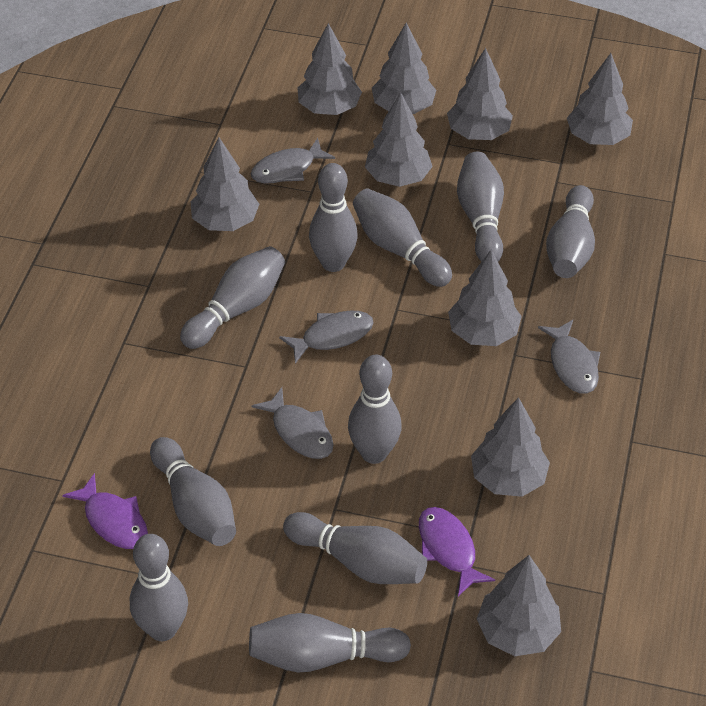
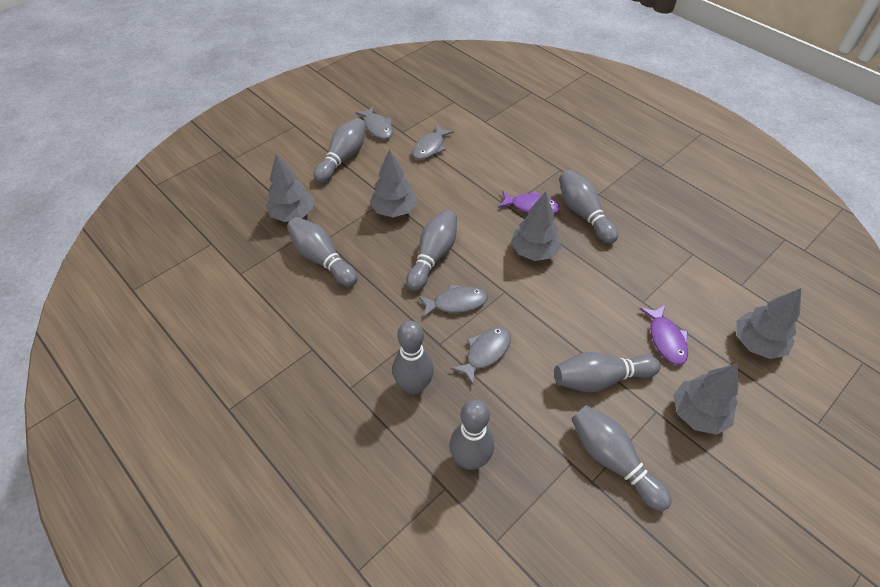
grey bowling pin: 10 -> 8
grey tree: 9 -> 5

